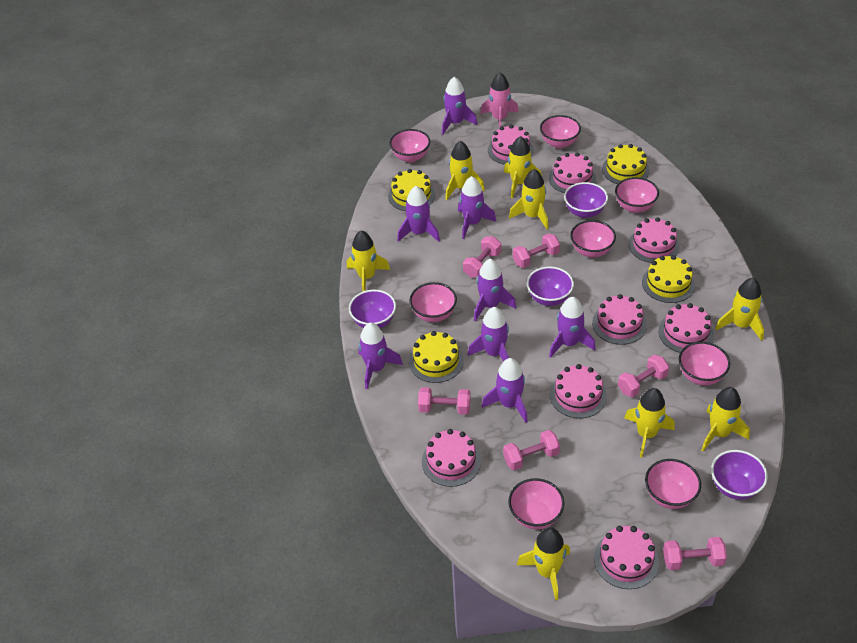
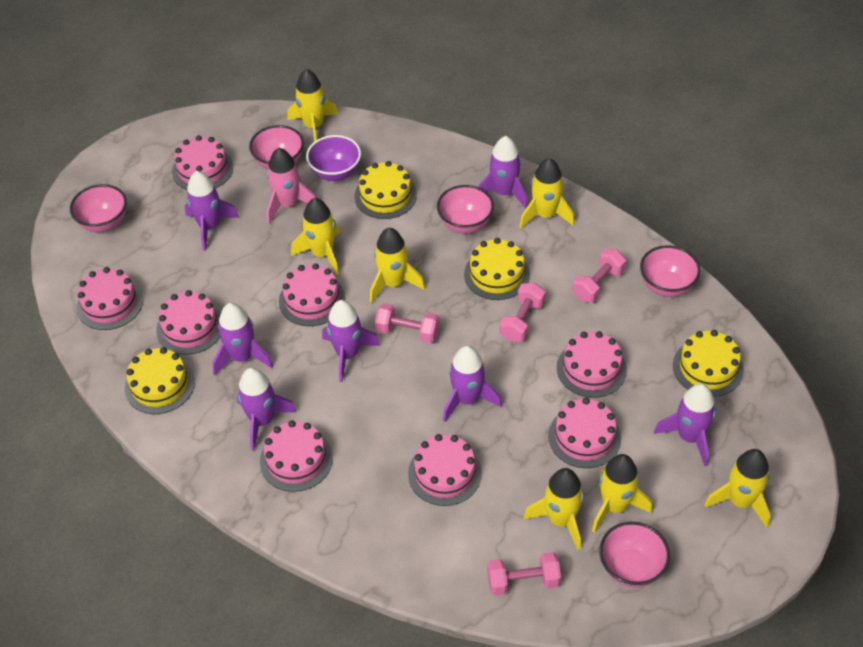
pink bowl: 8 -> 5
pink dumbbell: 6 -> 4
purple bowl: 4 -> 1
purple rocket: 8 -> 7
yellow rocket: 8 -> 7

